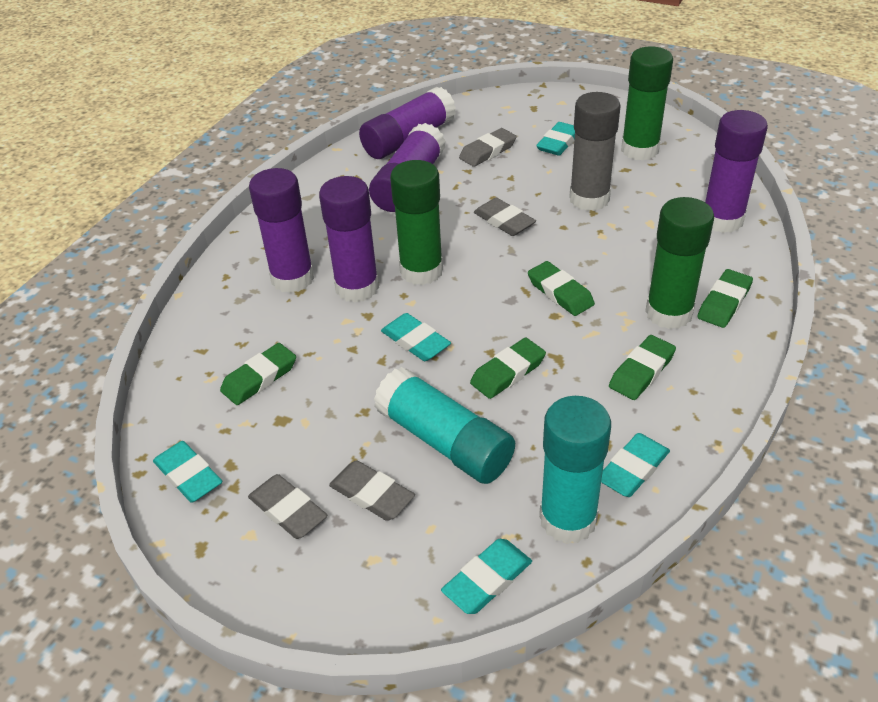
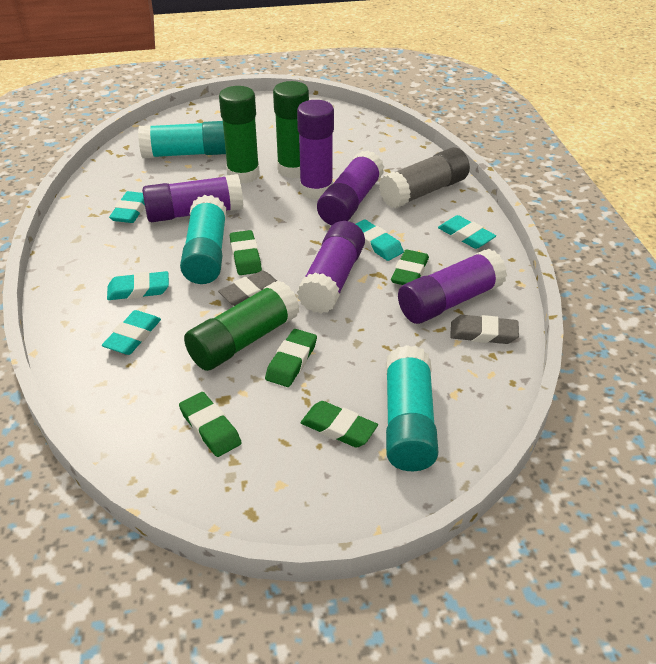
grey eraser: 4 -> 2
turquoise glue stick: 2 -> 3

